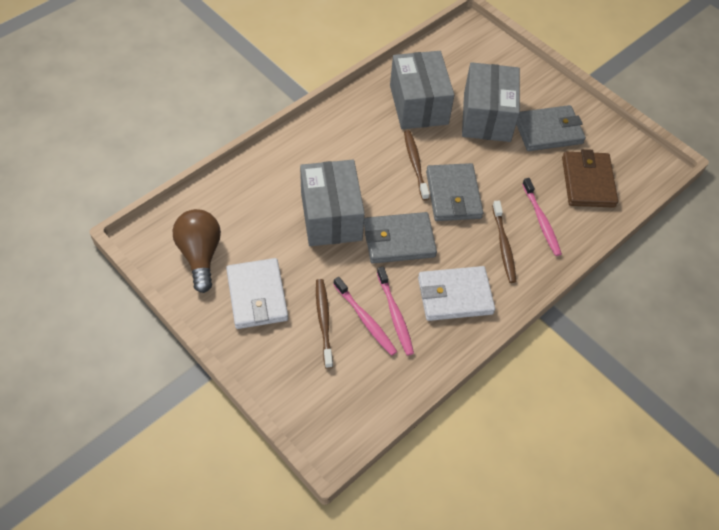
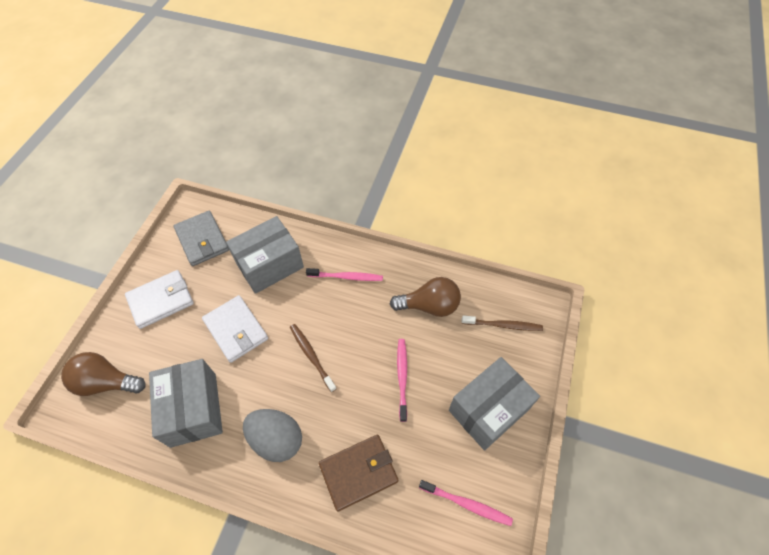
brown light bulb: 1 -> 2
brown toothbrush: 3 -> 2
grey egg: 0 -> 1
grey wallet: 3 -> 1

